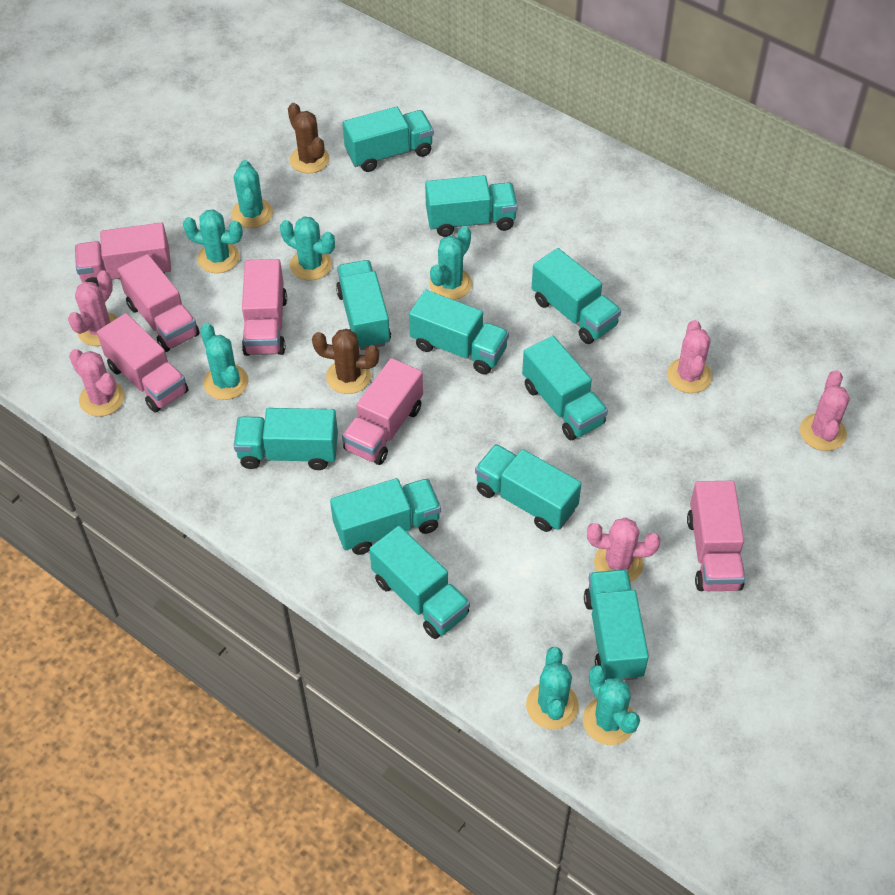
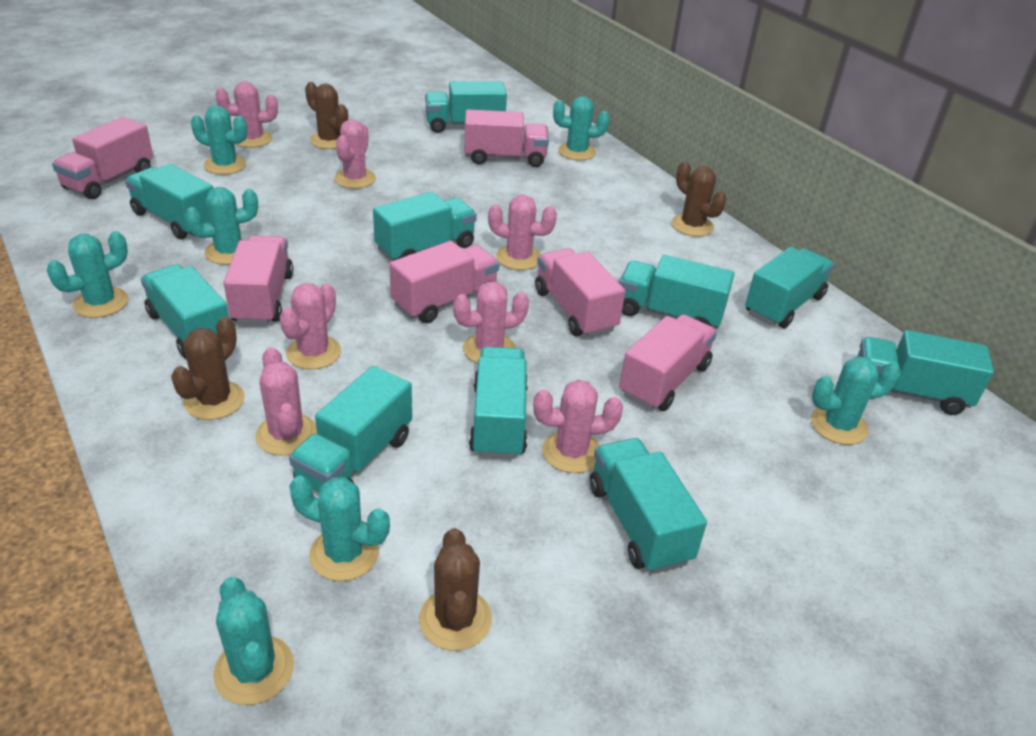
brown cactus: 2 -> 4
pink cactus: 5 -> 7
turquoise truck: 11 -> 10

